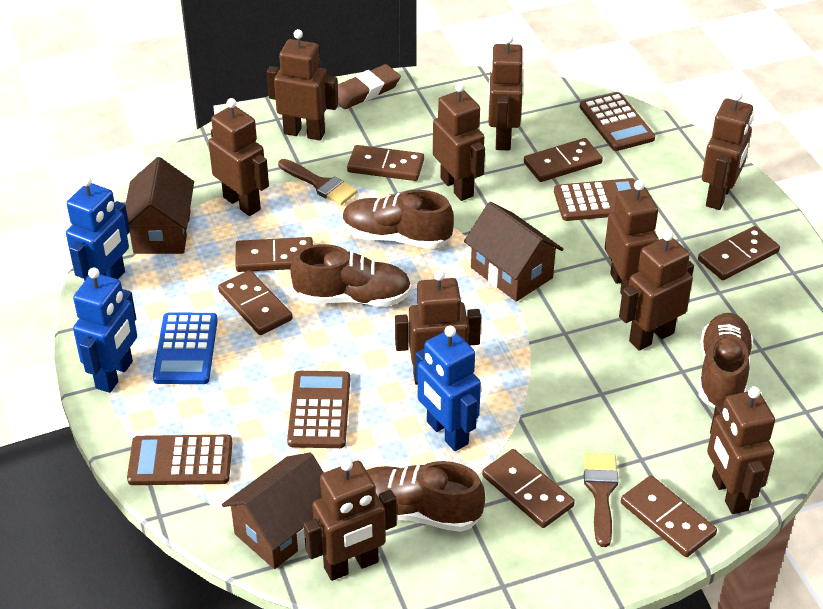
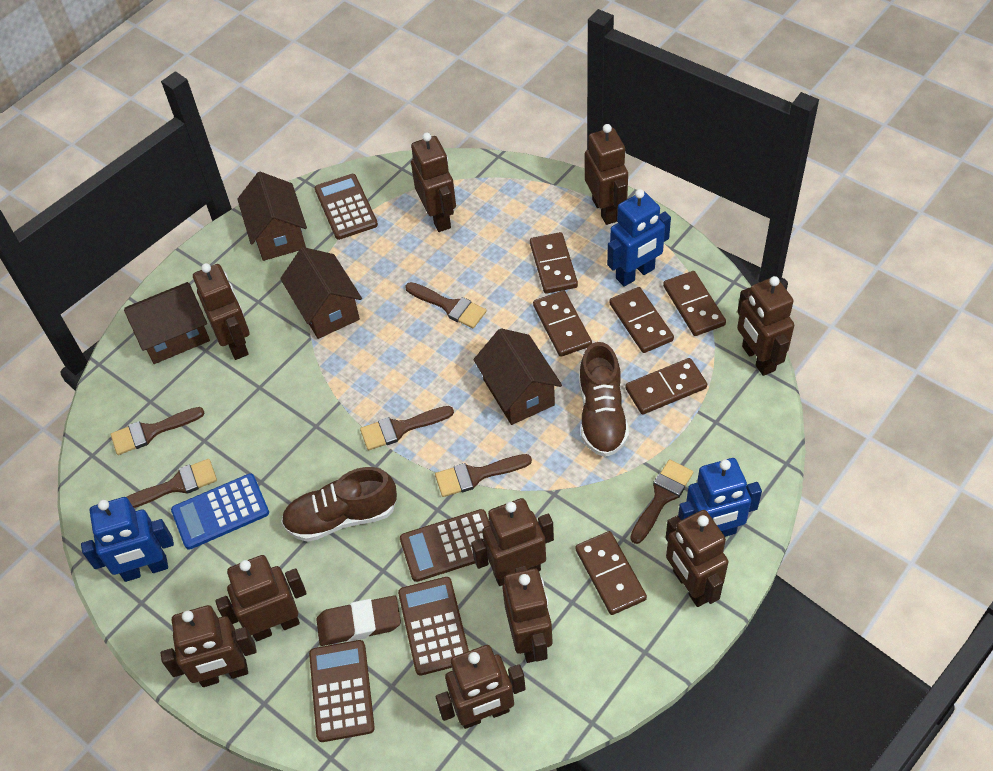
brown brush: 2 -> 6
brown domino: 7 -> 6
brown house: 3 -> 4
brown shoe: 4 -> 2

